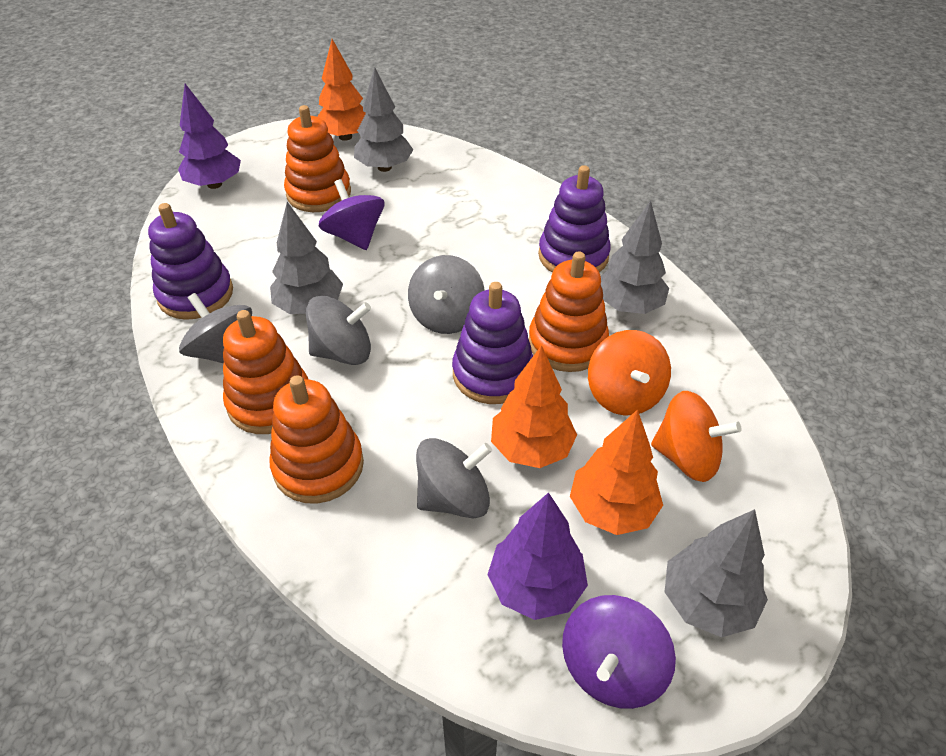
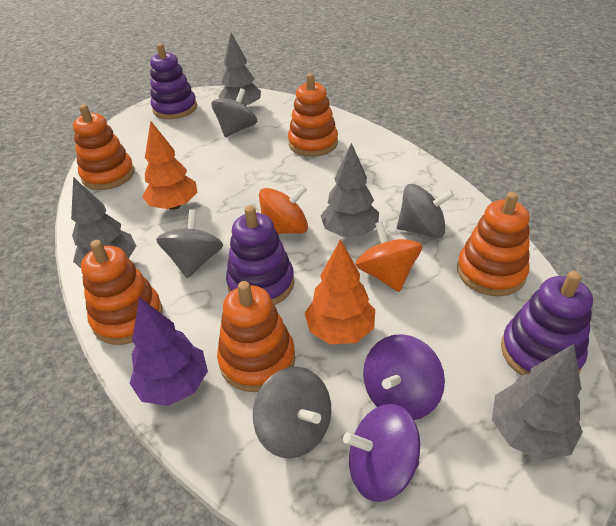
orange stacking toy: 4 -> 5
orange tree: 3 -> 2
purple tree: 2 -> 1

